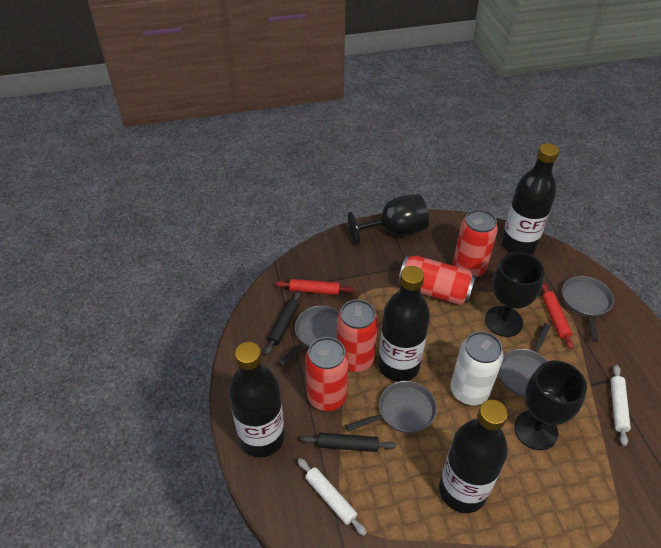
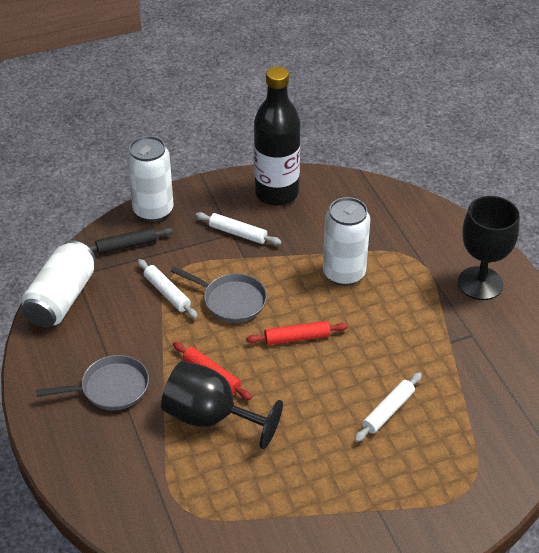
black bottle: 4 -> 1
black goblet: 3 -> 2
black rolling pin: 2 -> 1
grey pan: 4 -> 2
red can: 4 -> 0
white can: 1 -> 3
white rolling pin: 2 -> 3

